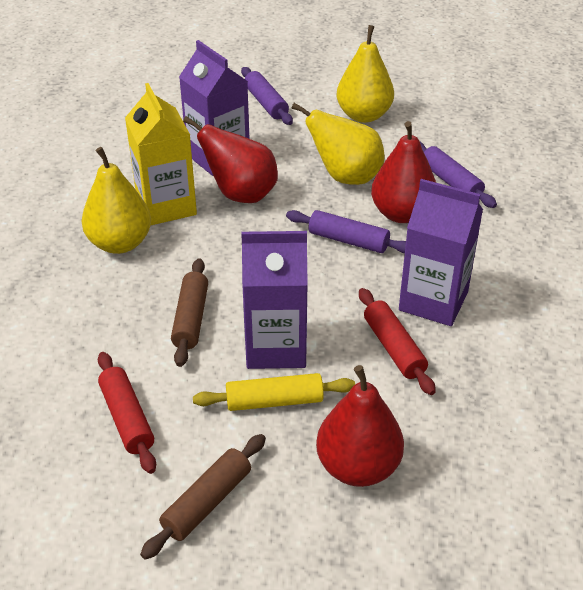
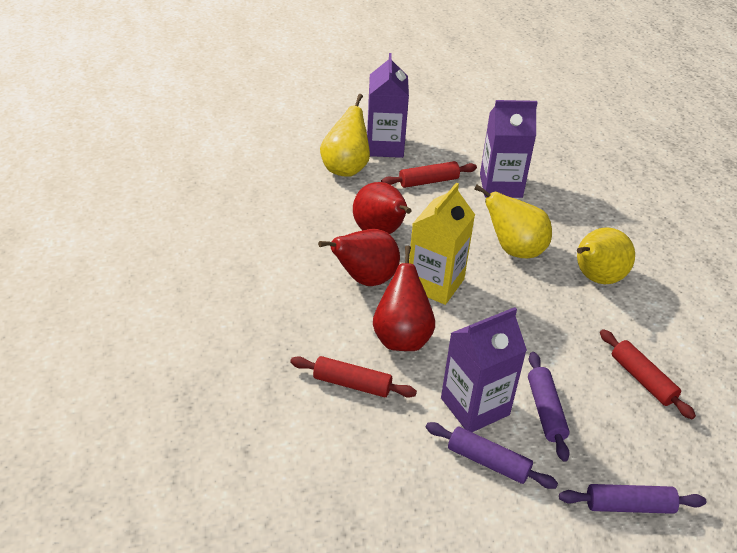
brown rolling pin: 2 -> 0
red rolling pin: 2 -> 3
yellow rolling pin: 1 -> 0

